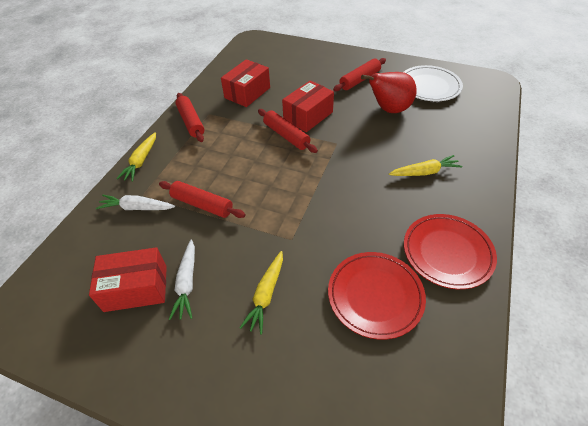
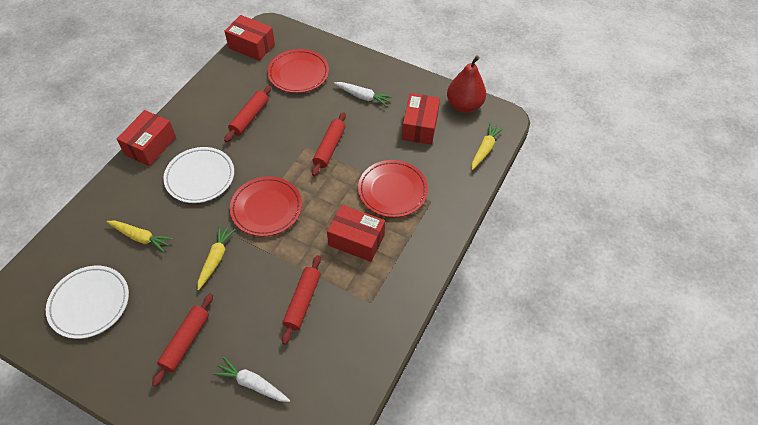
red box: 3 -> 4
red plate: 2 -> 3
white plate: 1 -> 2

